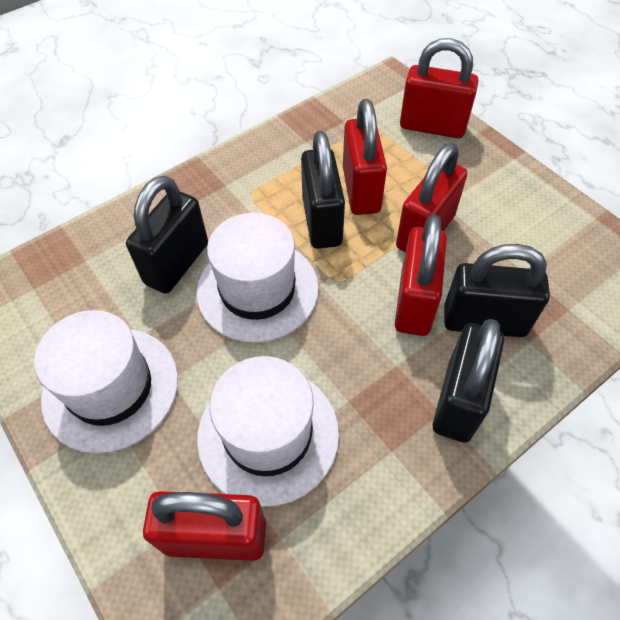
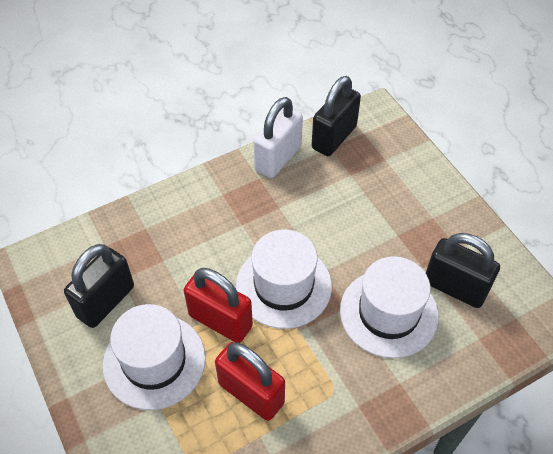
black padlock: 4 -> 3
red padlock: 5 -> 2
white padlock: 0 -> 1

